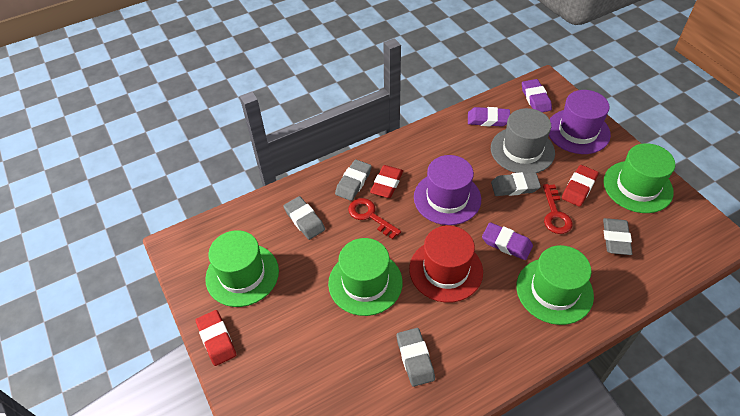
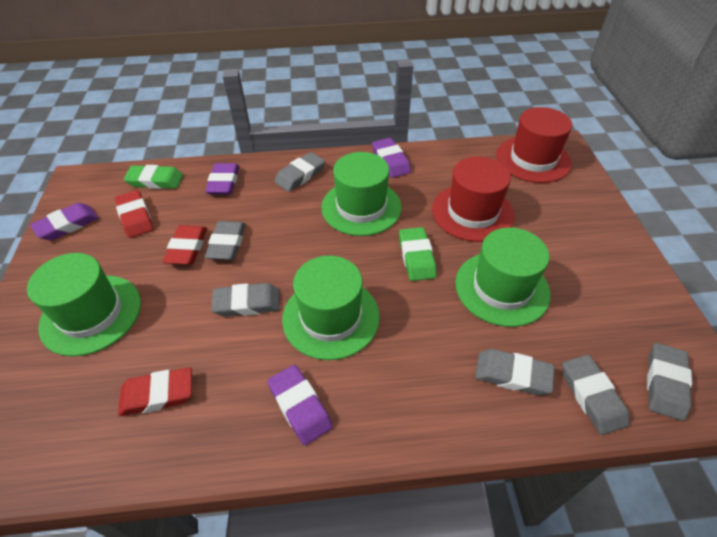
green eraser: 0 -> 2
grey eraser: 5 -> 6
grey hat: 1 -> 0
purple eraser: 3 -> 4
purple hat: 2 -> 0
red hat: 1 -> 2
red key: 2 -> 0

